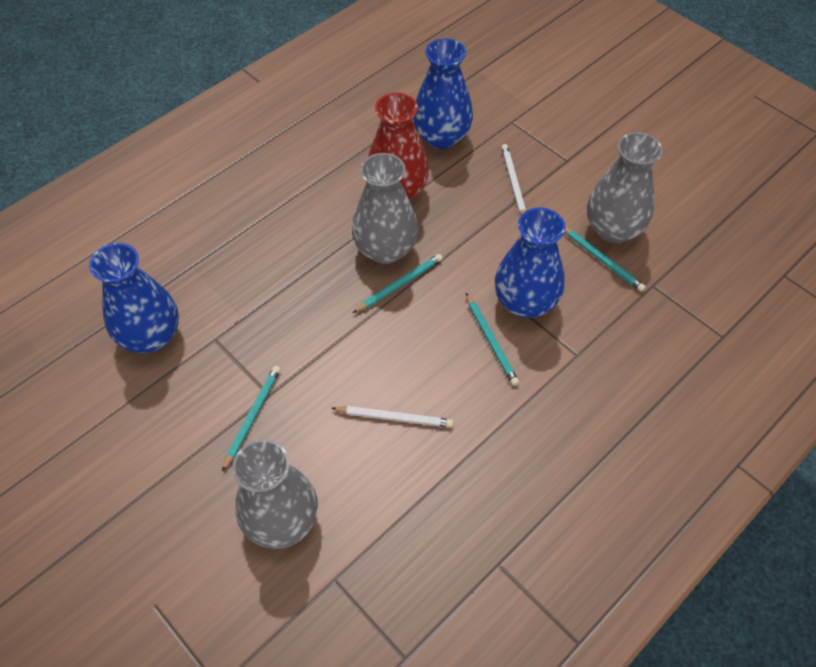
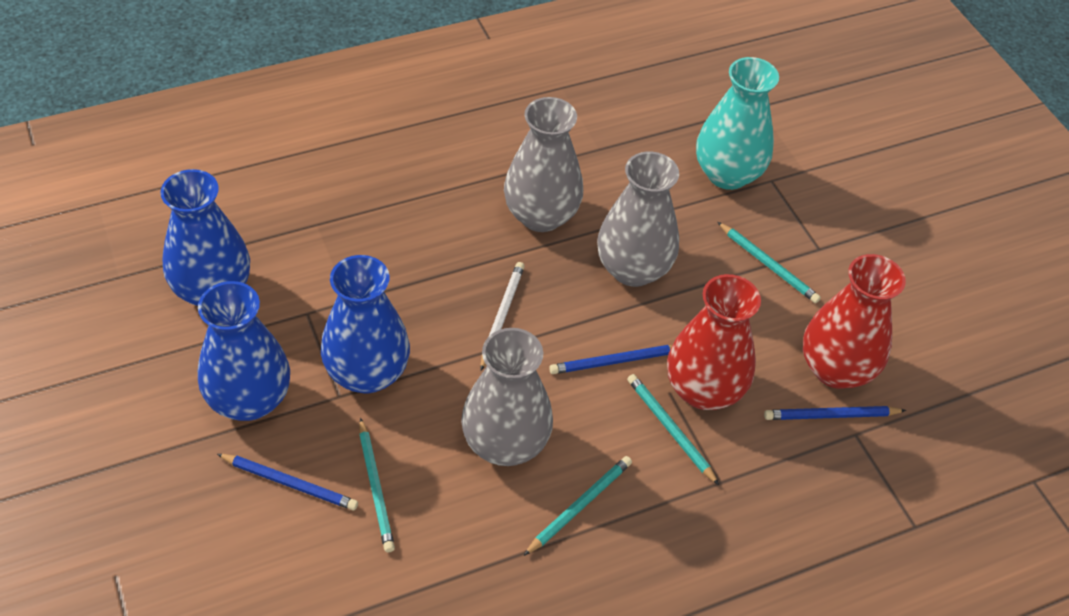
blue pencil: 0 -> 3
red vase: 1 -> 2
turquoise vase: 0 -> 1
white pencil: 2 -> 1

